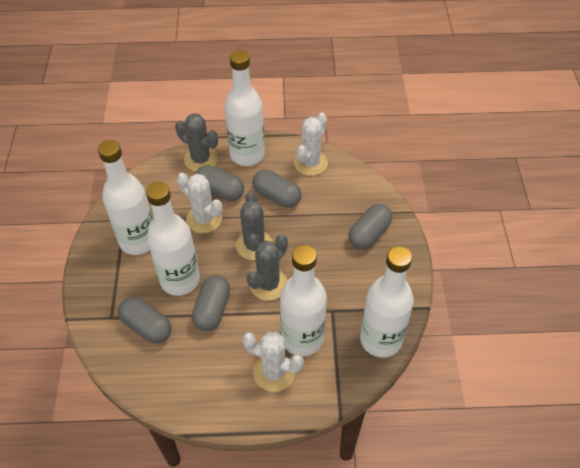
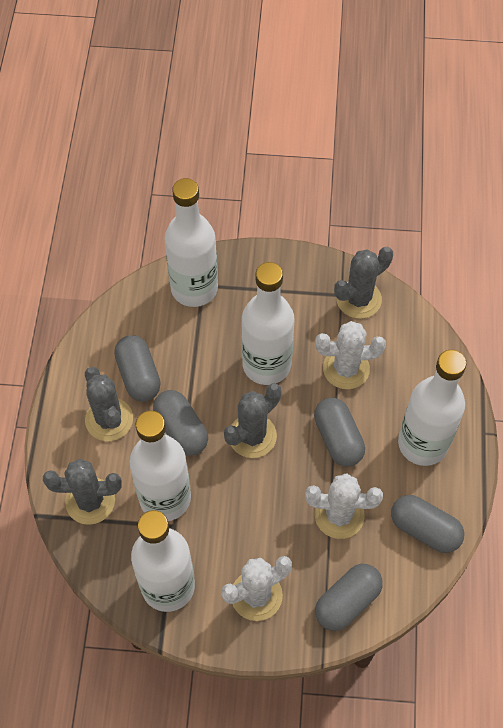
grey cactus: 3 -> 4

